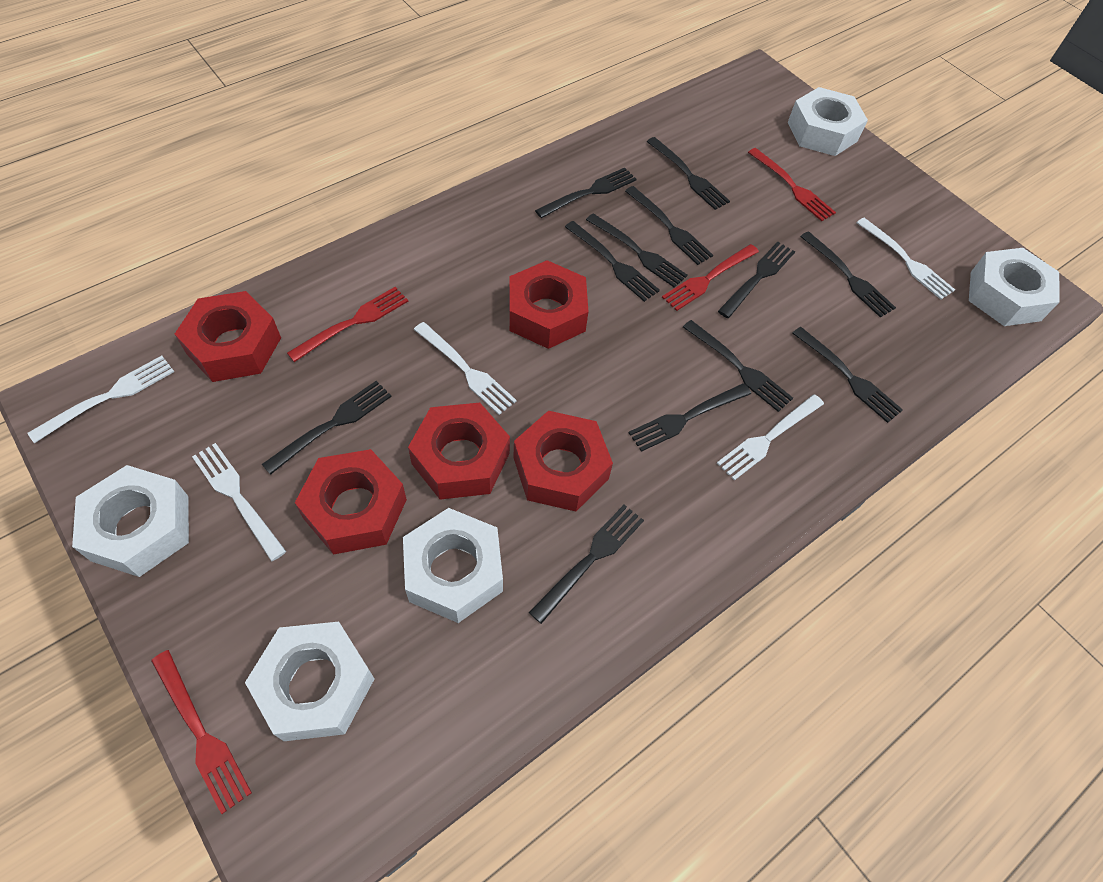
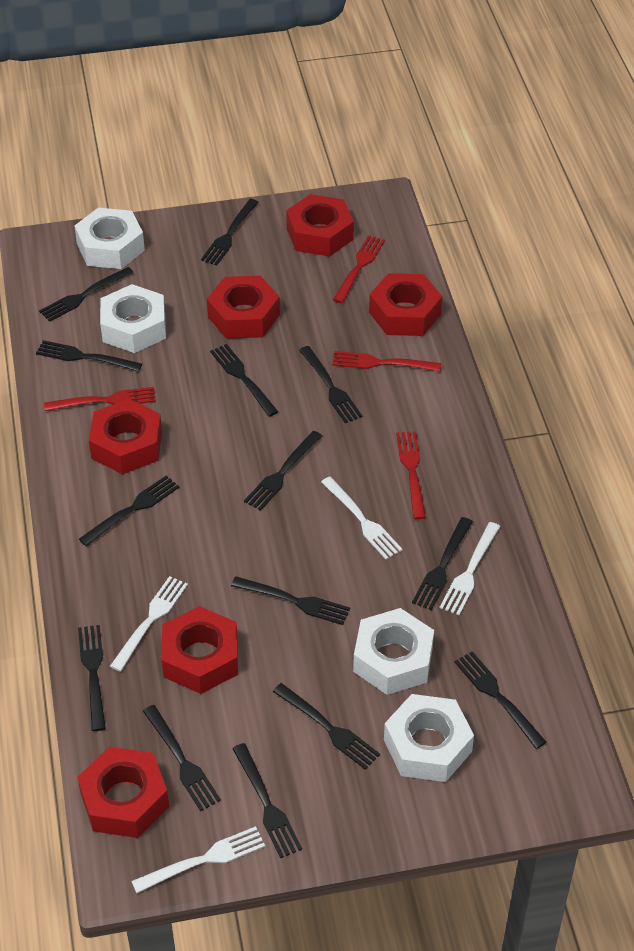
black fork: 12 -> 14
red nut: 5 -> 6
white fork: 5 -> 4
white nut: 5 -> 4

